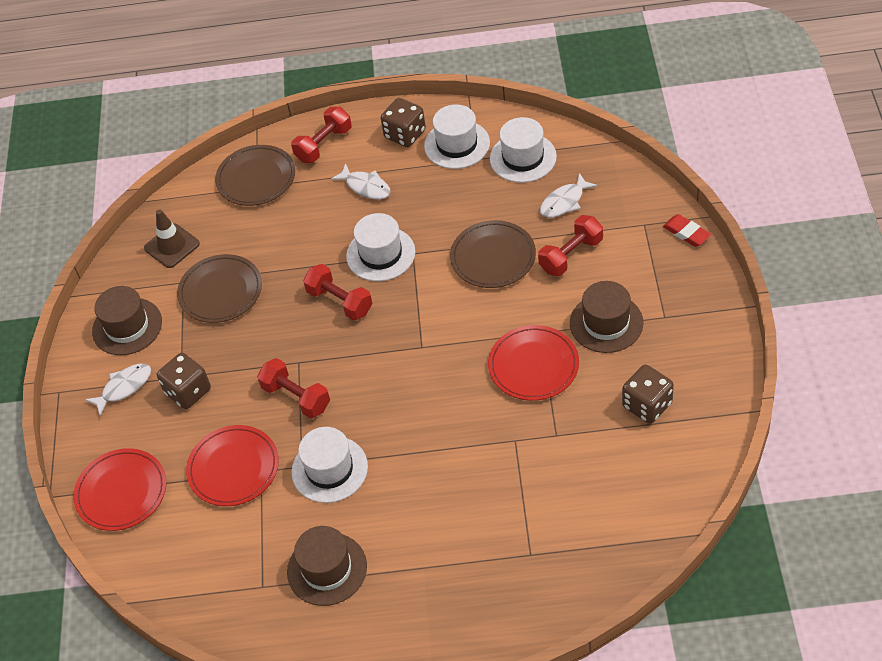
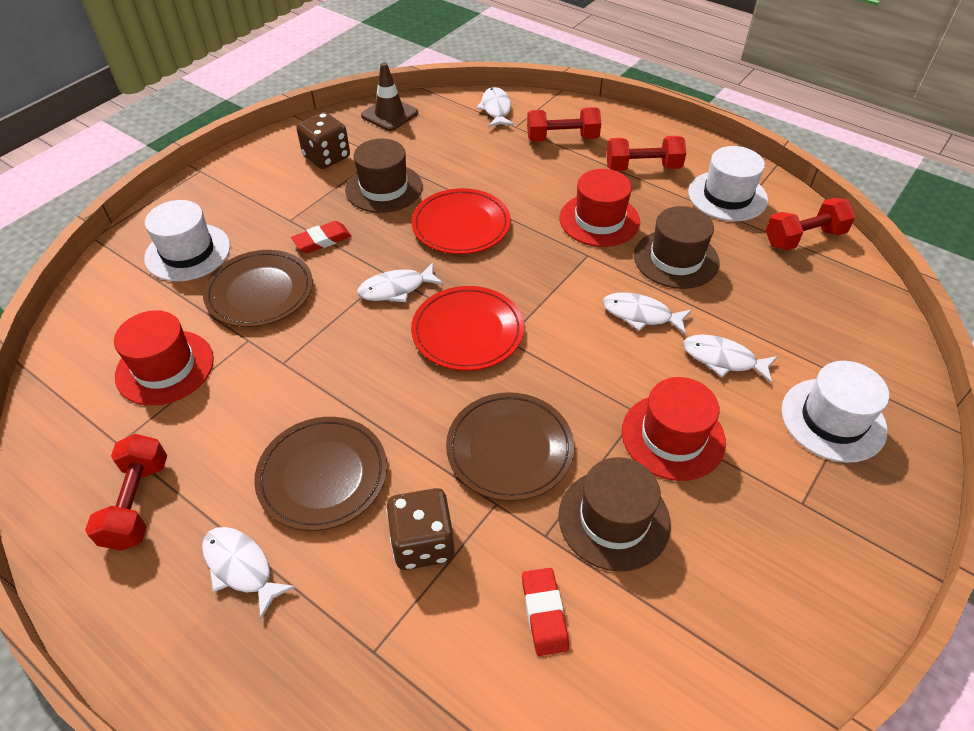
brown dice: 3 -> 2
red eraser: 1 -> 2
red hat: 0 -> 3
red plate: 3 -> 2
white fish: 3 -> 5
white hat: 4 -> 3

